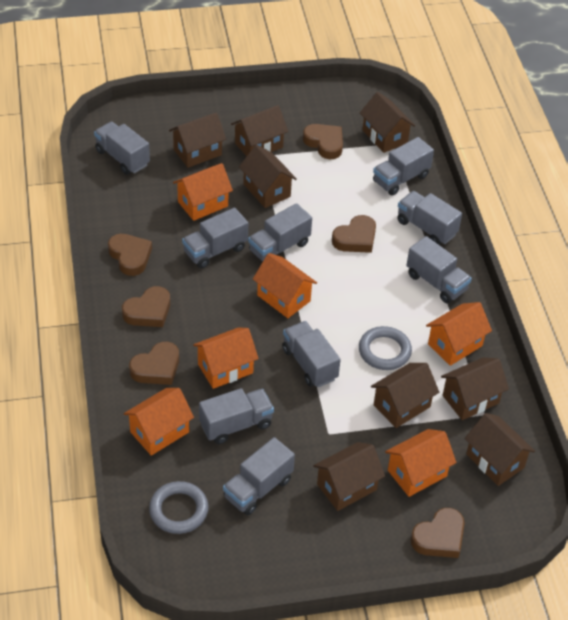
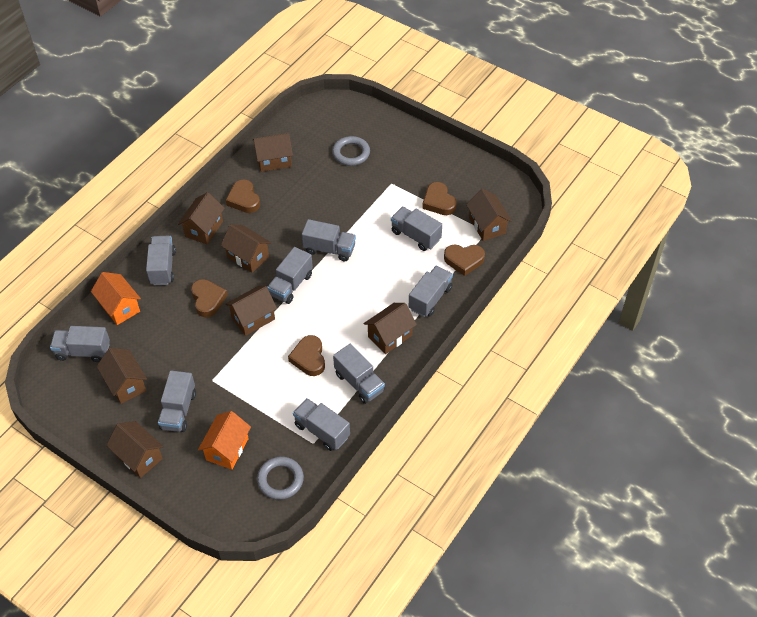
brown heart: 6 -> 5
orange house: 6 -> 2

